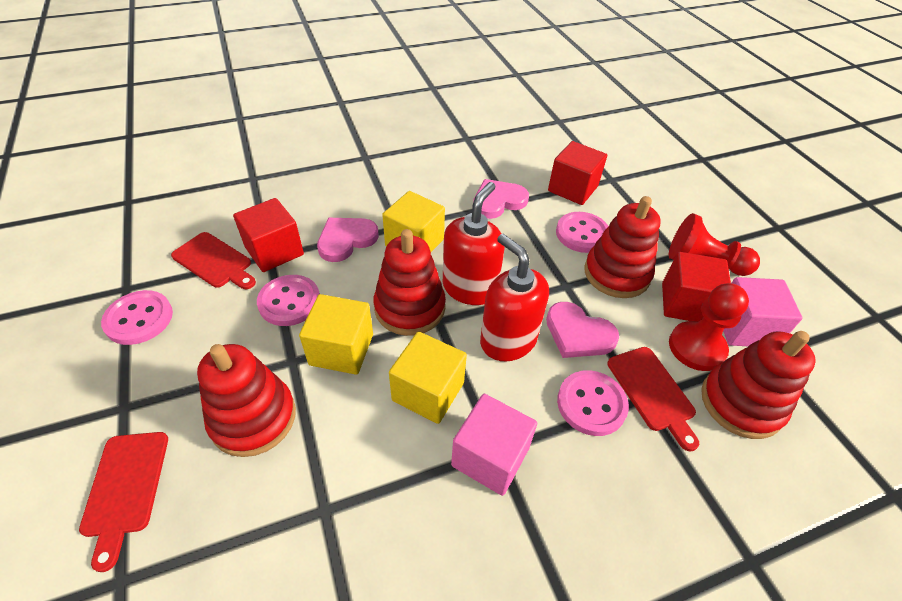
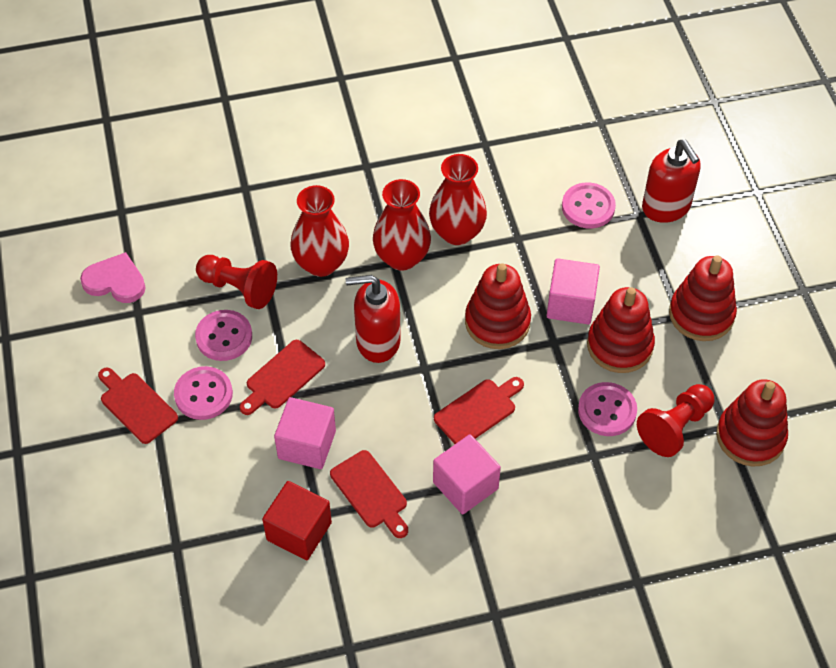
pink cube: 2 -> 3
pink heart: 3 -> 1
red cube: 3 -> 1
red cutting board: 3 -> 4
red vase: 0 -> 3
yellow cube: 3 -> 0

